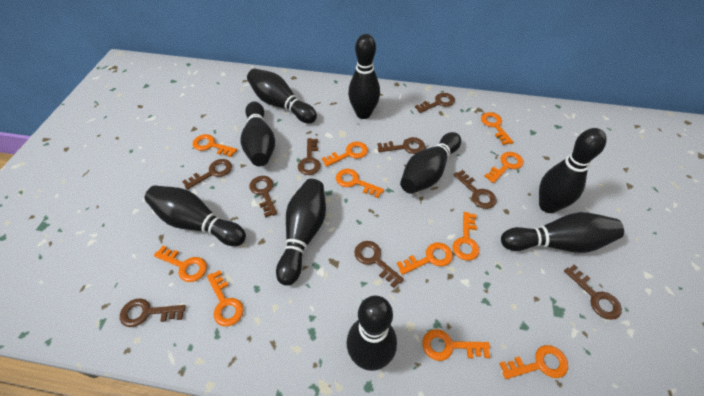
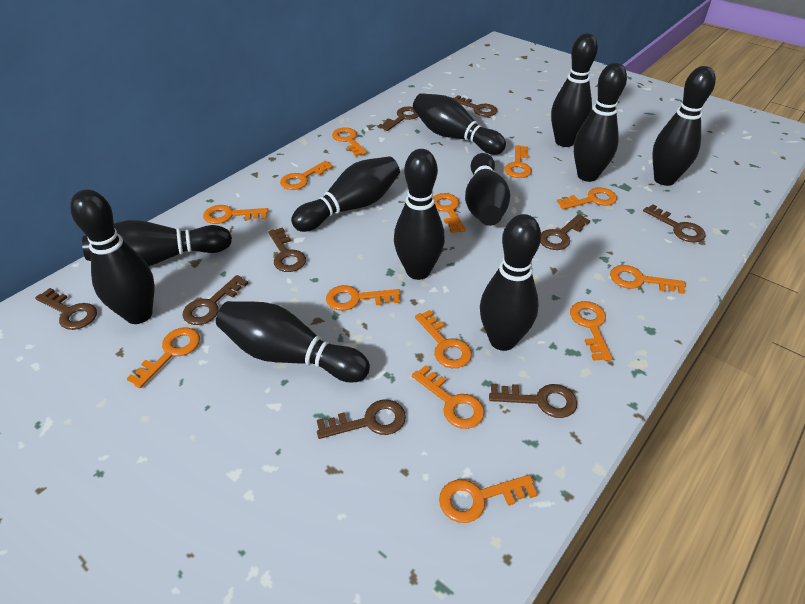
black bowling pin: 9 -> 11
orange key: 11 -> 13

